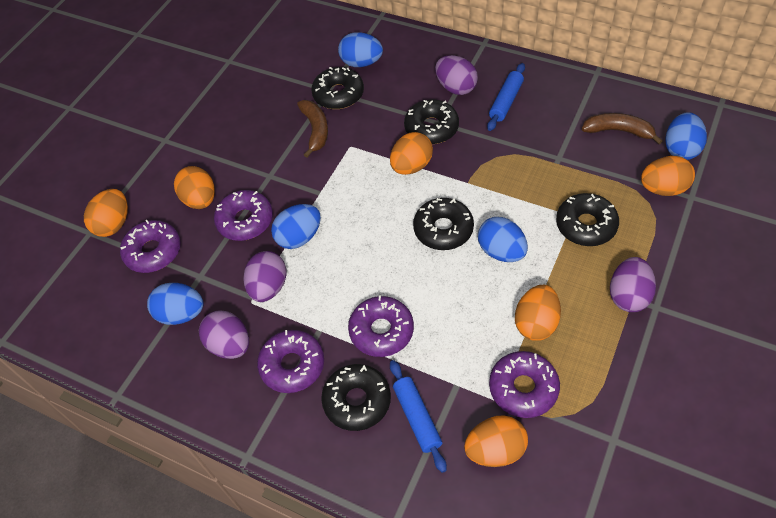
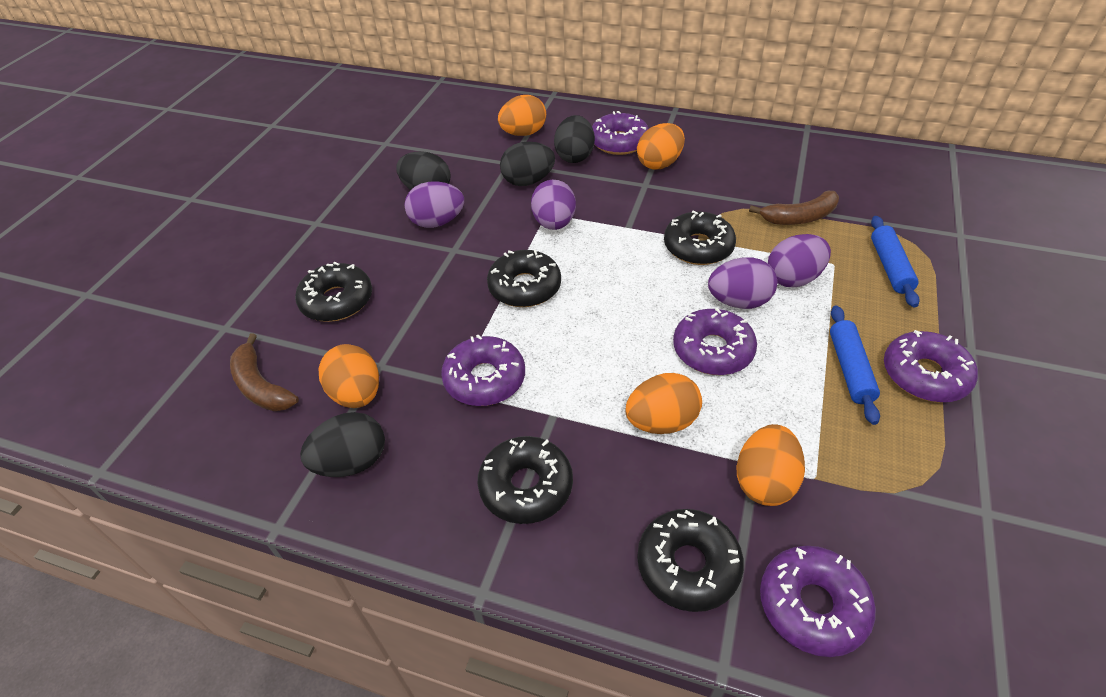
black egg: 0 -> 4
blue egg: 5 -> 0
orange egg: 6 -> 5

